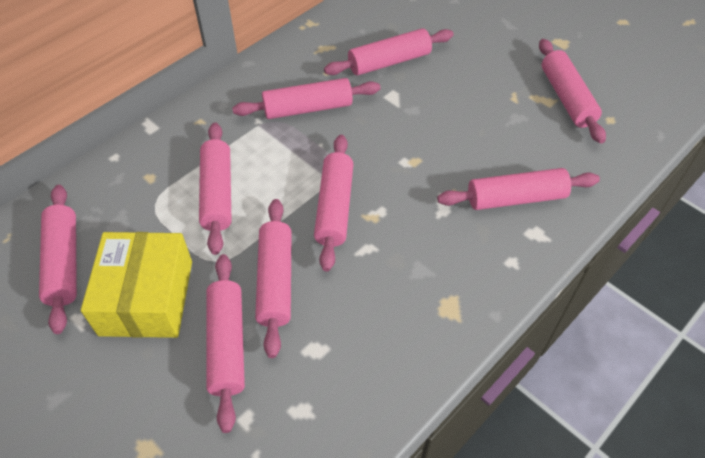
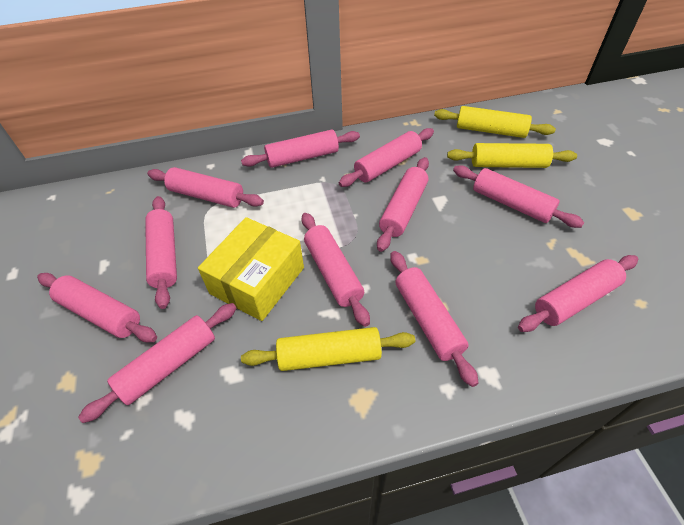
pink rolling pin: 9 -> 11
yellow rolling pin: 0 -> 3

